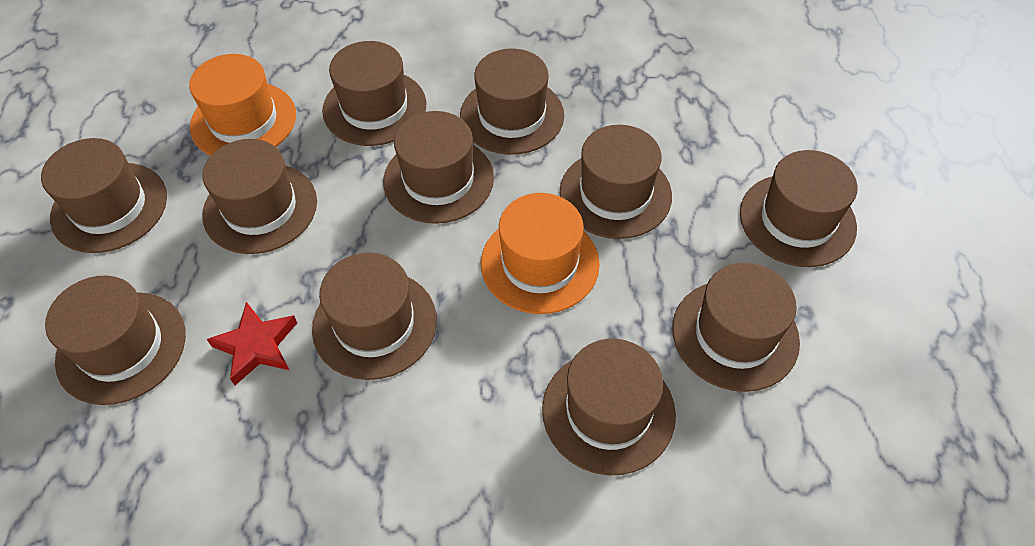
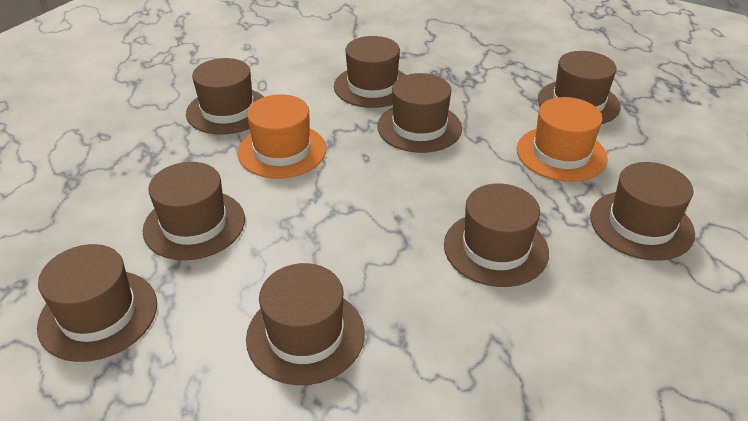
brown hat: 11 -> 9
red star: 1 -> 0

